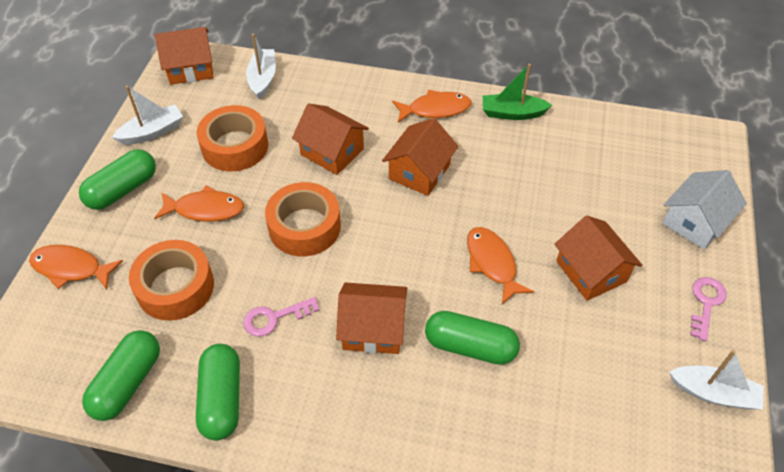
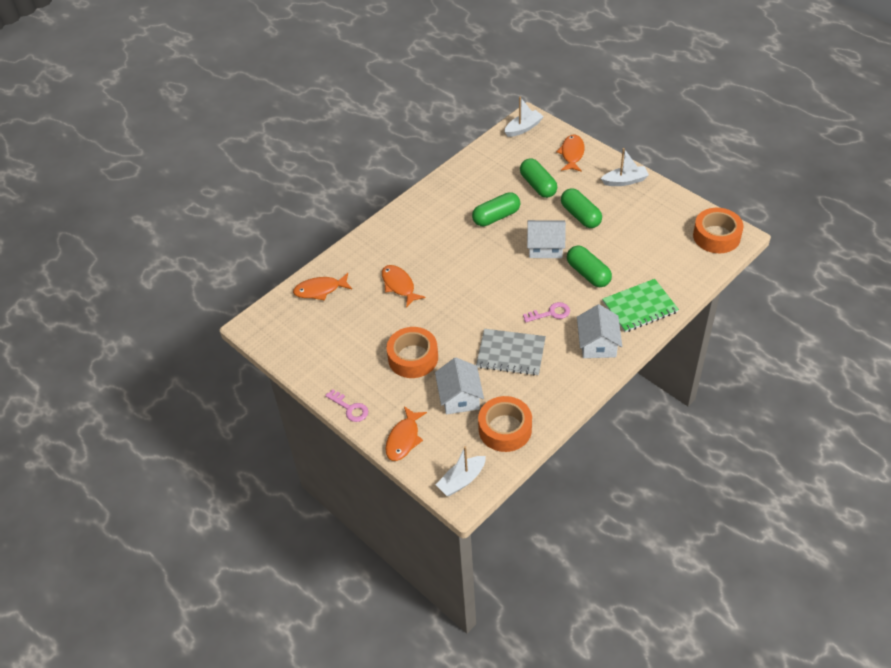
green boat: 1 -> 0
green notebook: 0 -> 1
grey notebook: 0 -> 1
orange house: 5 -> 0
white house: 1 -> 3

